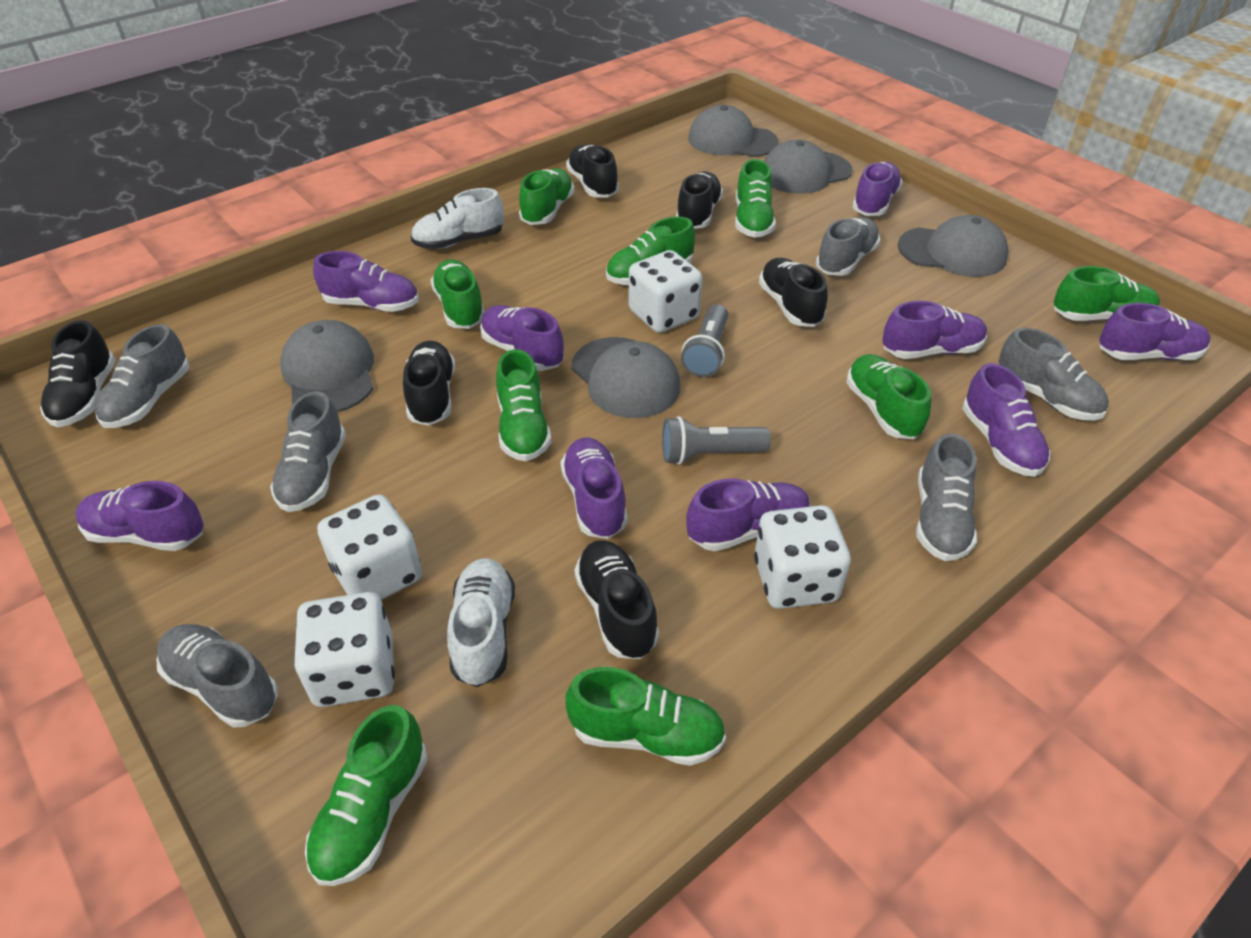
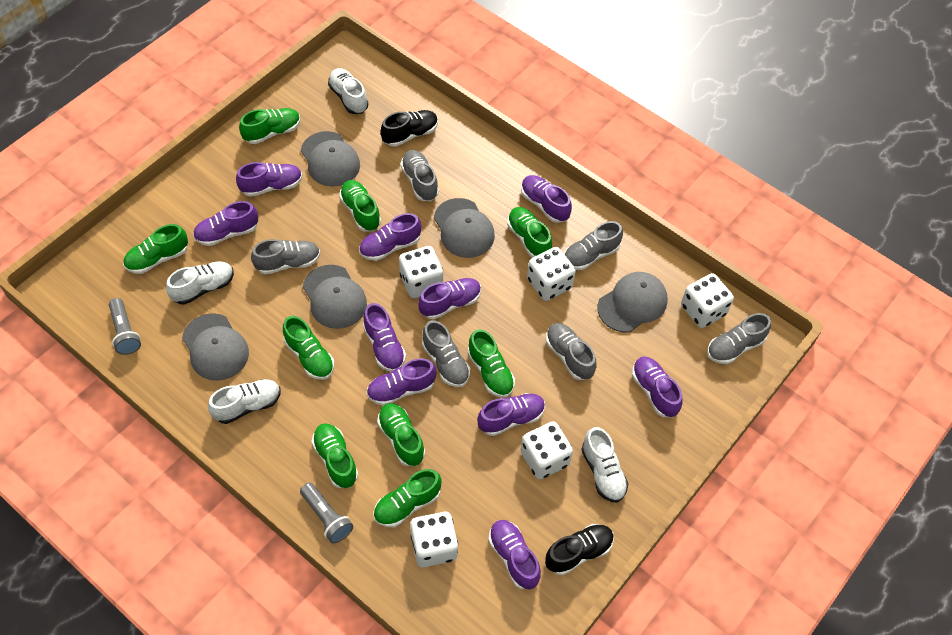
black shoe: 6 -> 2
purple shoe: 9 -> 10
white dice: 4 -> 5
white shoe: 2 -> 4

